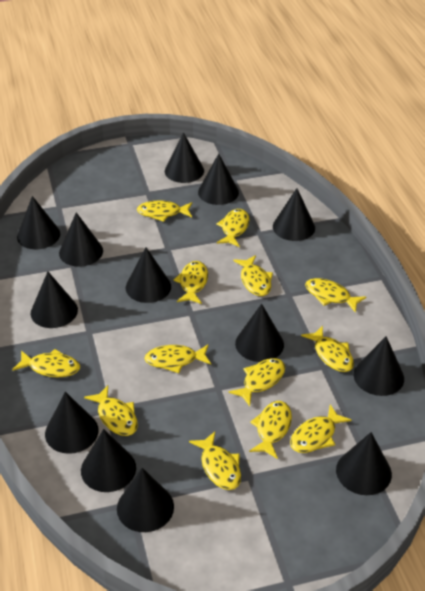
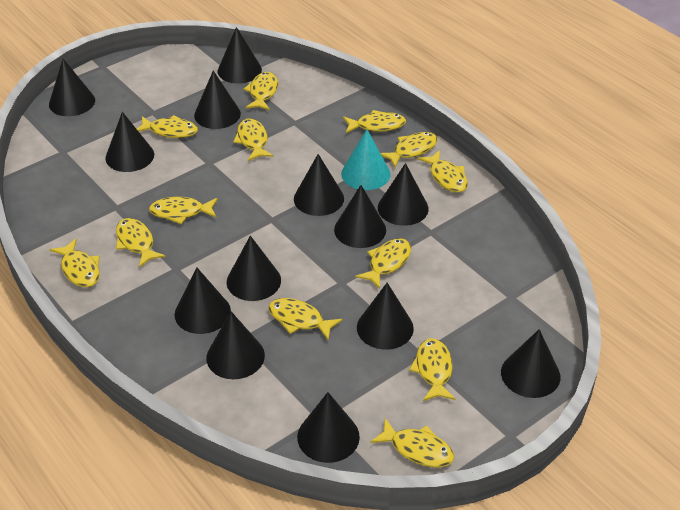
turquoise cone: 0 -> 1

